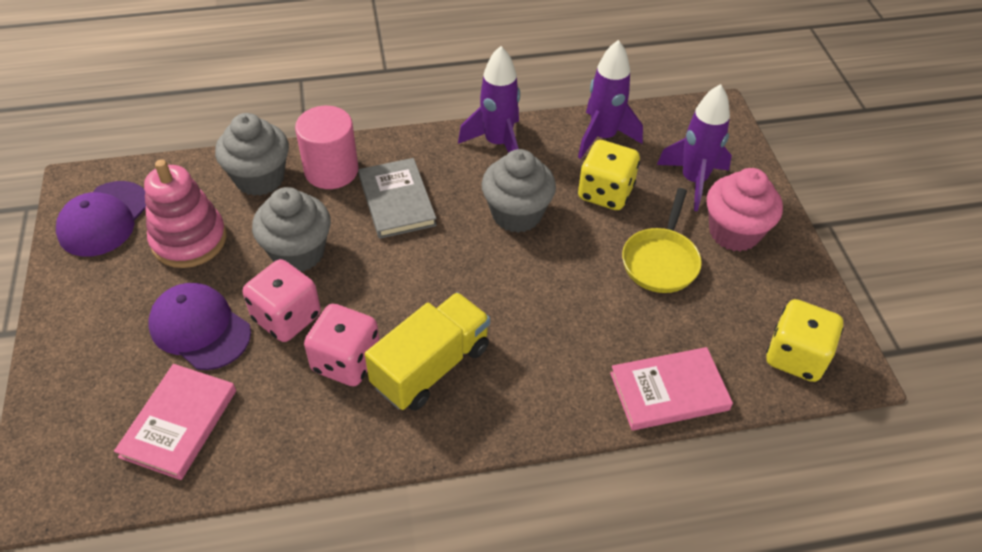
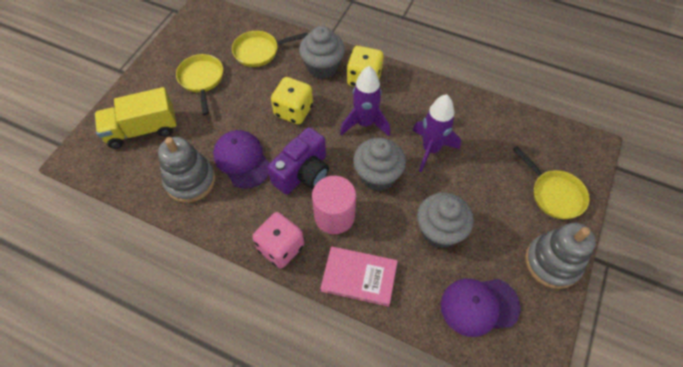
grey book: 1 -> 0
grey stacking toy: 0 -> 2
pink book: 2 -> 1
pink cupcake: 1 -> 0
pink dice: 2 -> 1
pink stacking toy: 1 -> 0
purple camera: 0 -> 1
purple rocket: 3 -> 2
yellow pan: 1 -> 3

